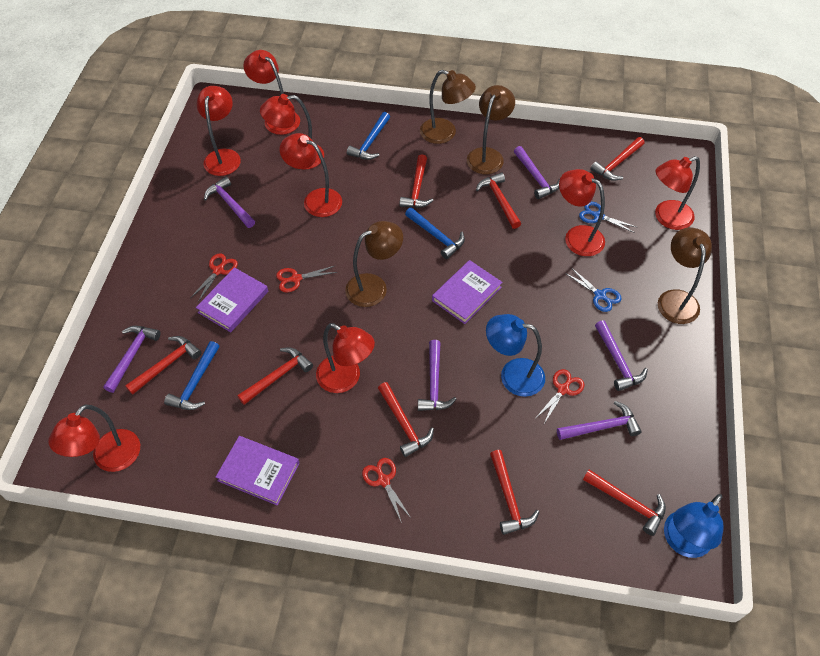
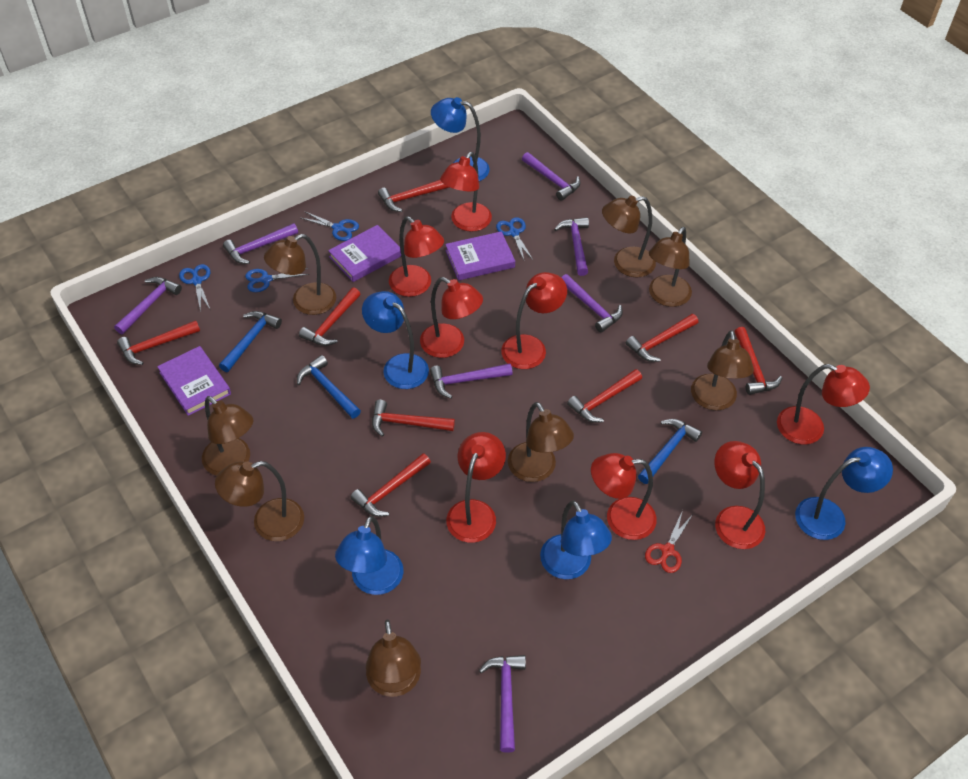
blue lamp: 2 -> 5
blue scissors: 2 -> 4
brown lamp: 4 -> 8
purple hammer: 6 -> 7
red scissors: 4 -> 1

